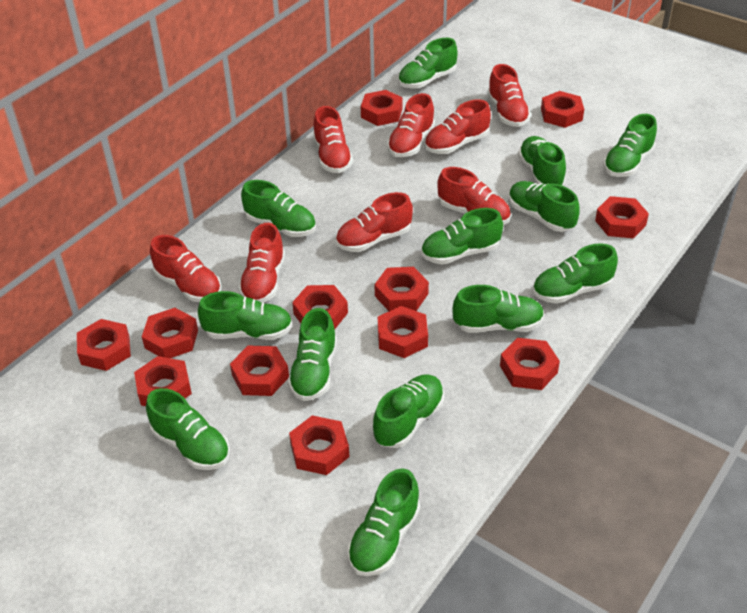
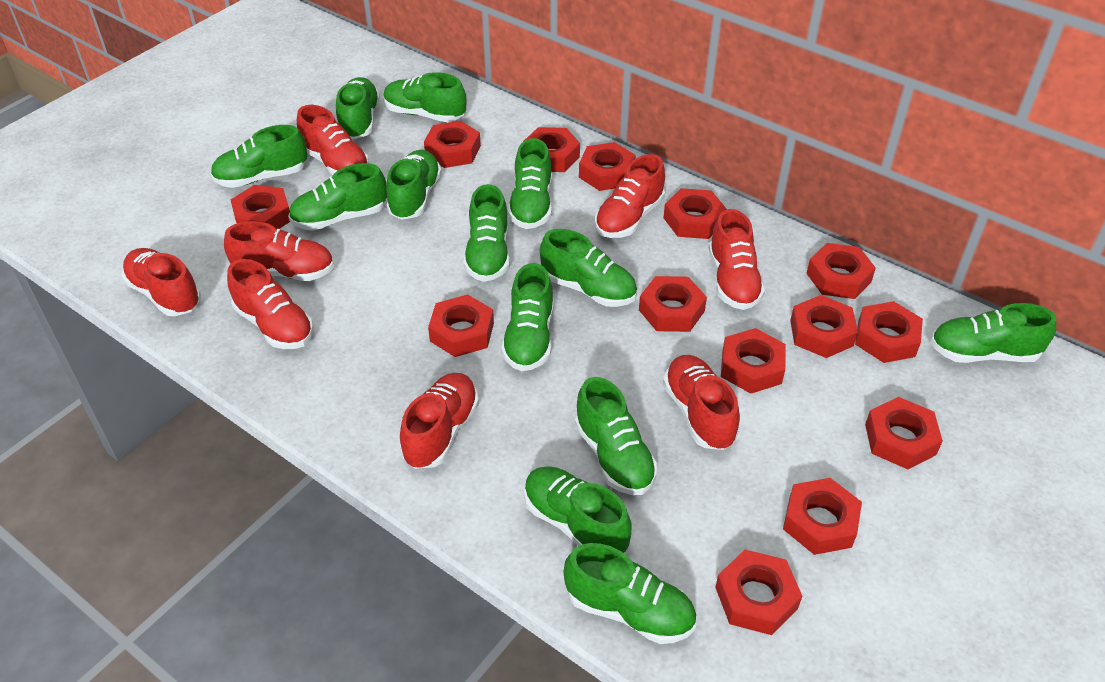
red nut: 12 -> 14

